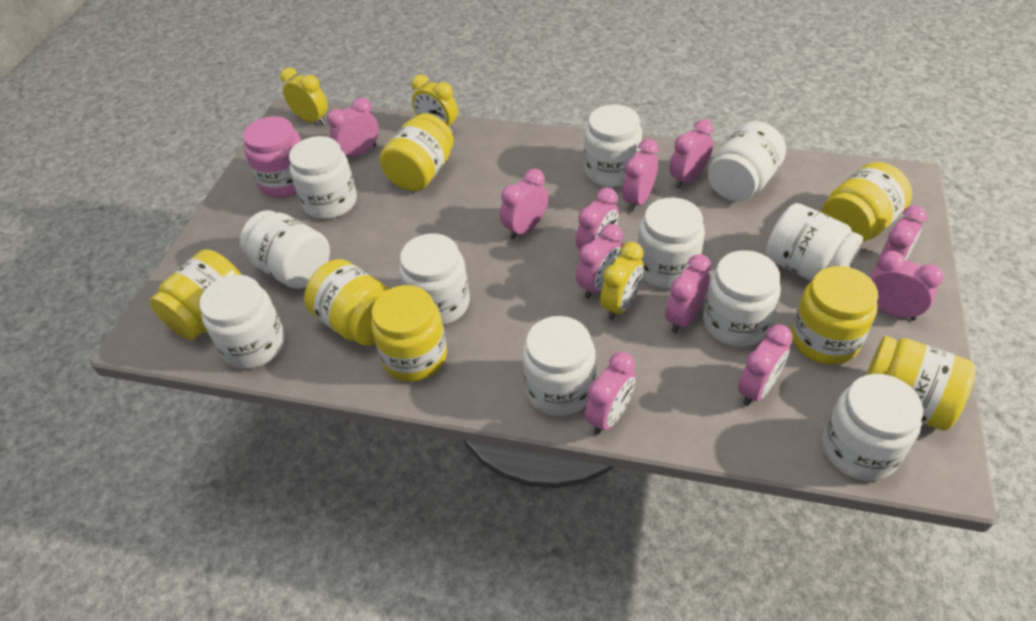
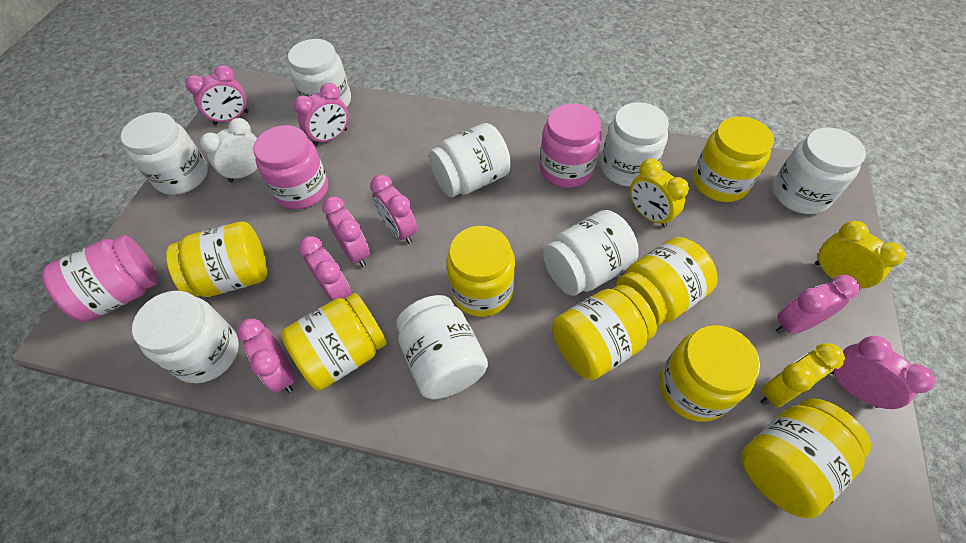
pink clock: 11 -> 8
pink jar: 1 -> 3
white clock: 0 -> 1
white jar: 11 -> 8
yellow jar: 7 -> 8

